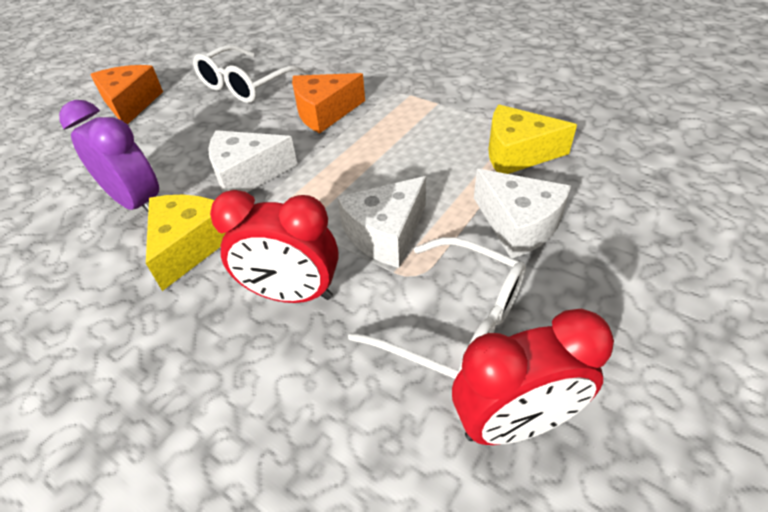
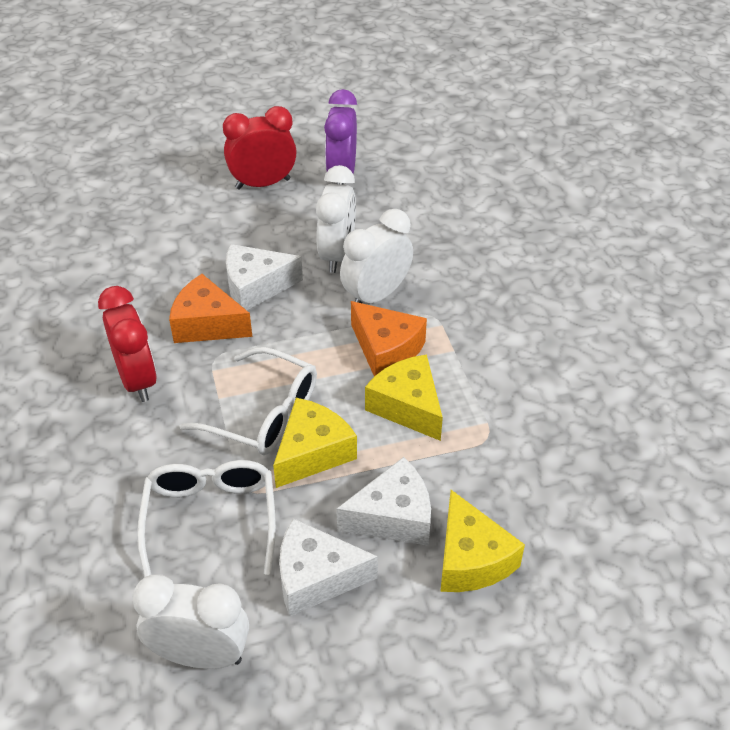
white clock: 0 -> 3
yellow cheese: 2 -> 3

